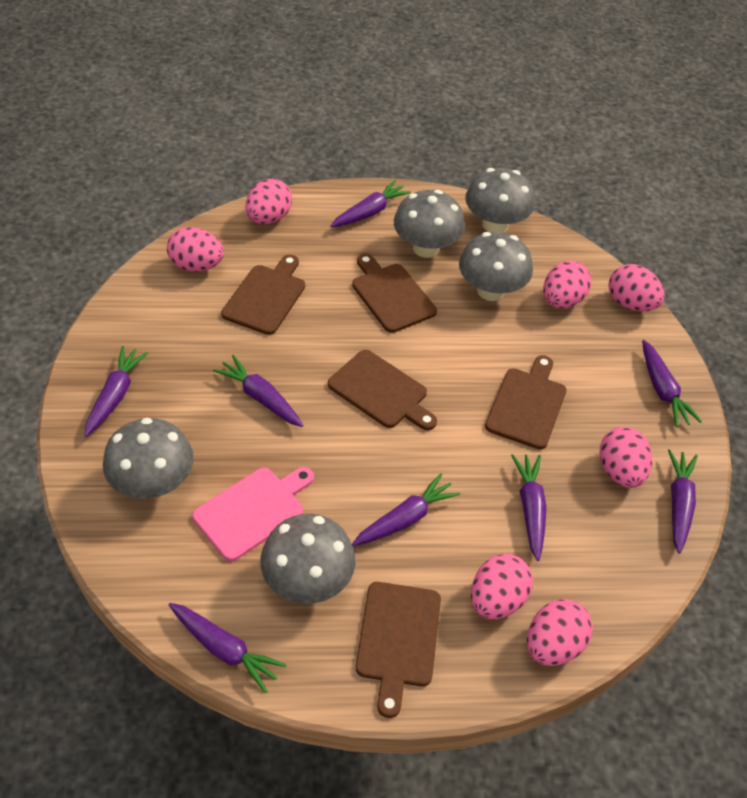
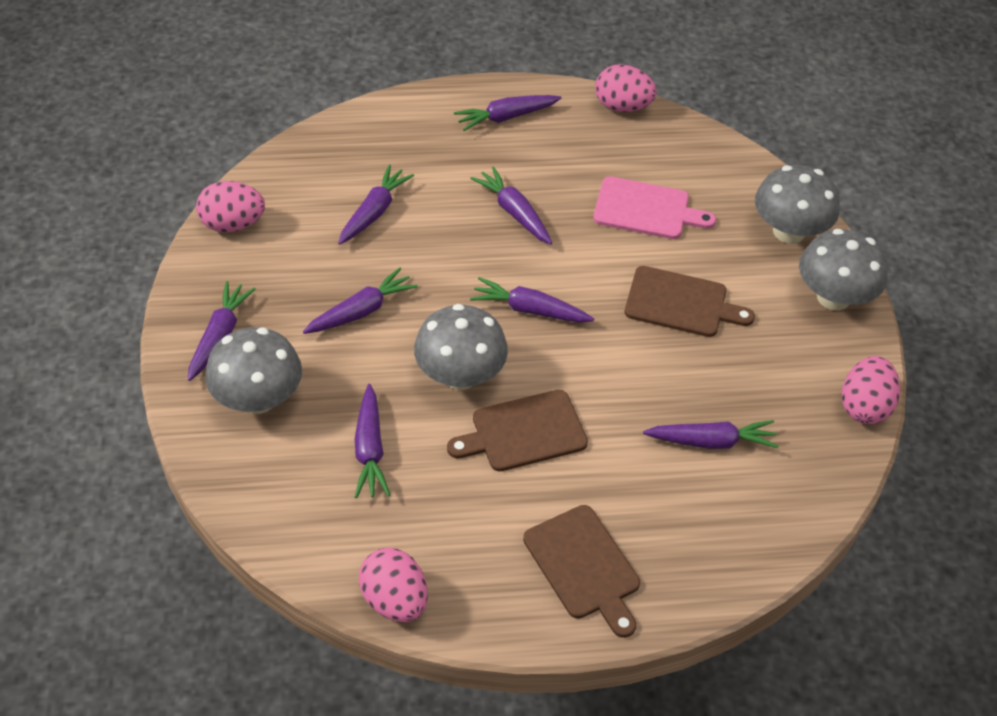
brown cutting board: 5 -> 3
grey mushroom: 5 -> 4
pink egg: 7 -> 4

